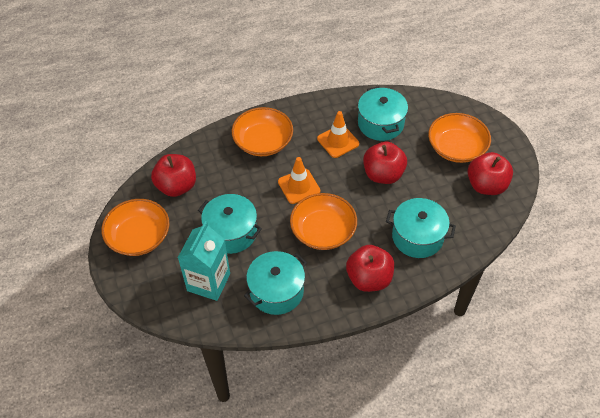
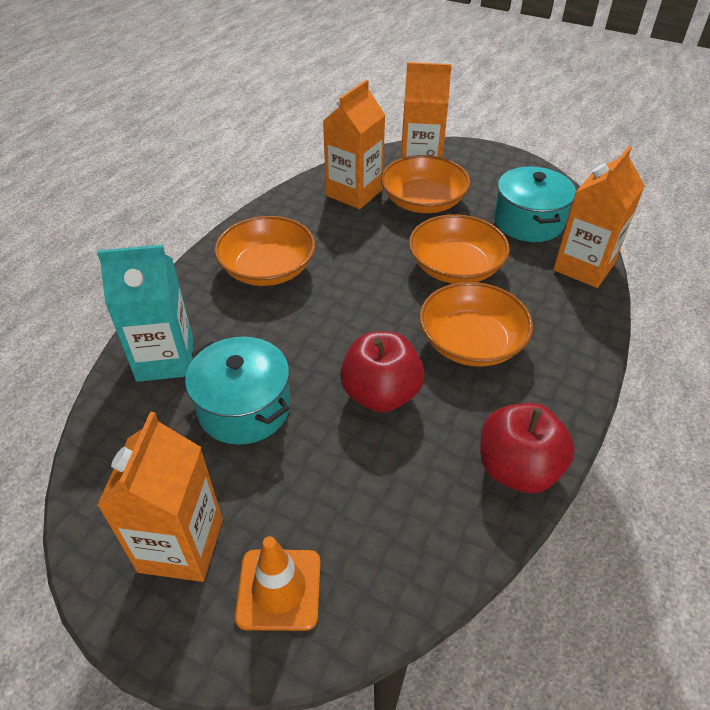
orange carton: 0 -> 4
orange traffic cone: 2 -> 1
red apple: 4 -> 2
turquoise pot: 4 -> 2

